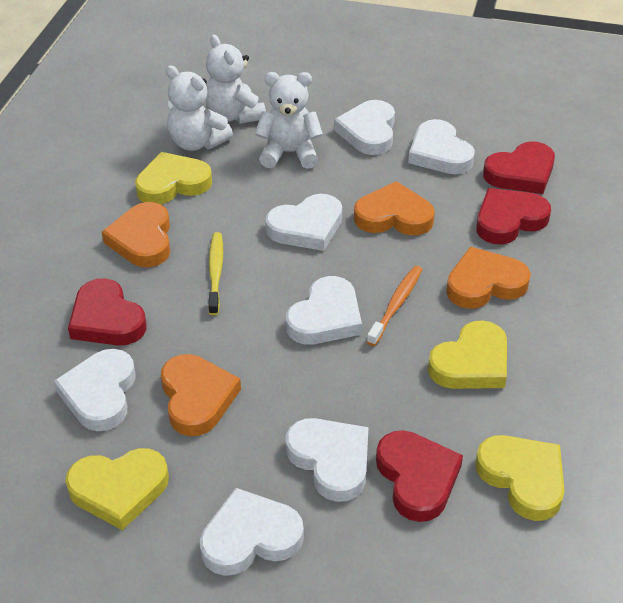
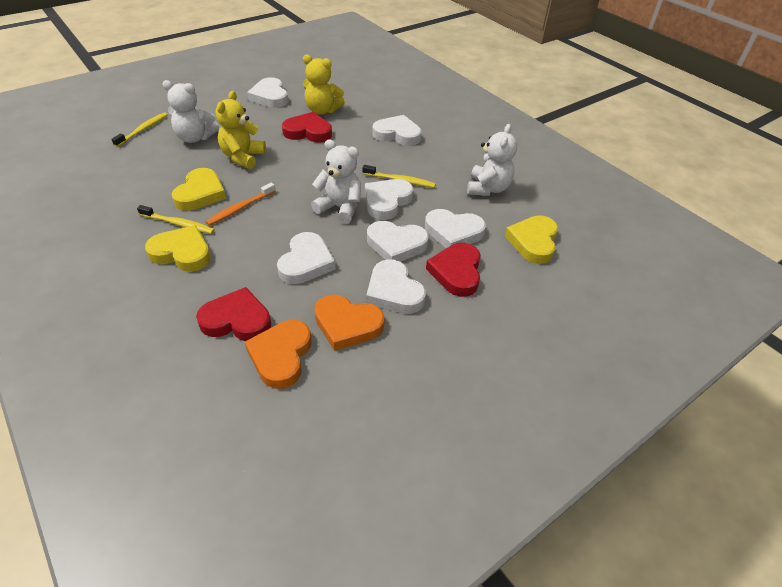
orange heart: 4 -> 2
red heart: 4 -> 3
yellow heart: 4 -> 3
yellow teddy bear: 0 -> 2
yellow toothbrush: 1 -> 3

